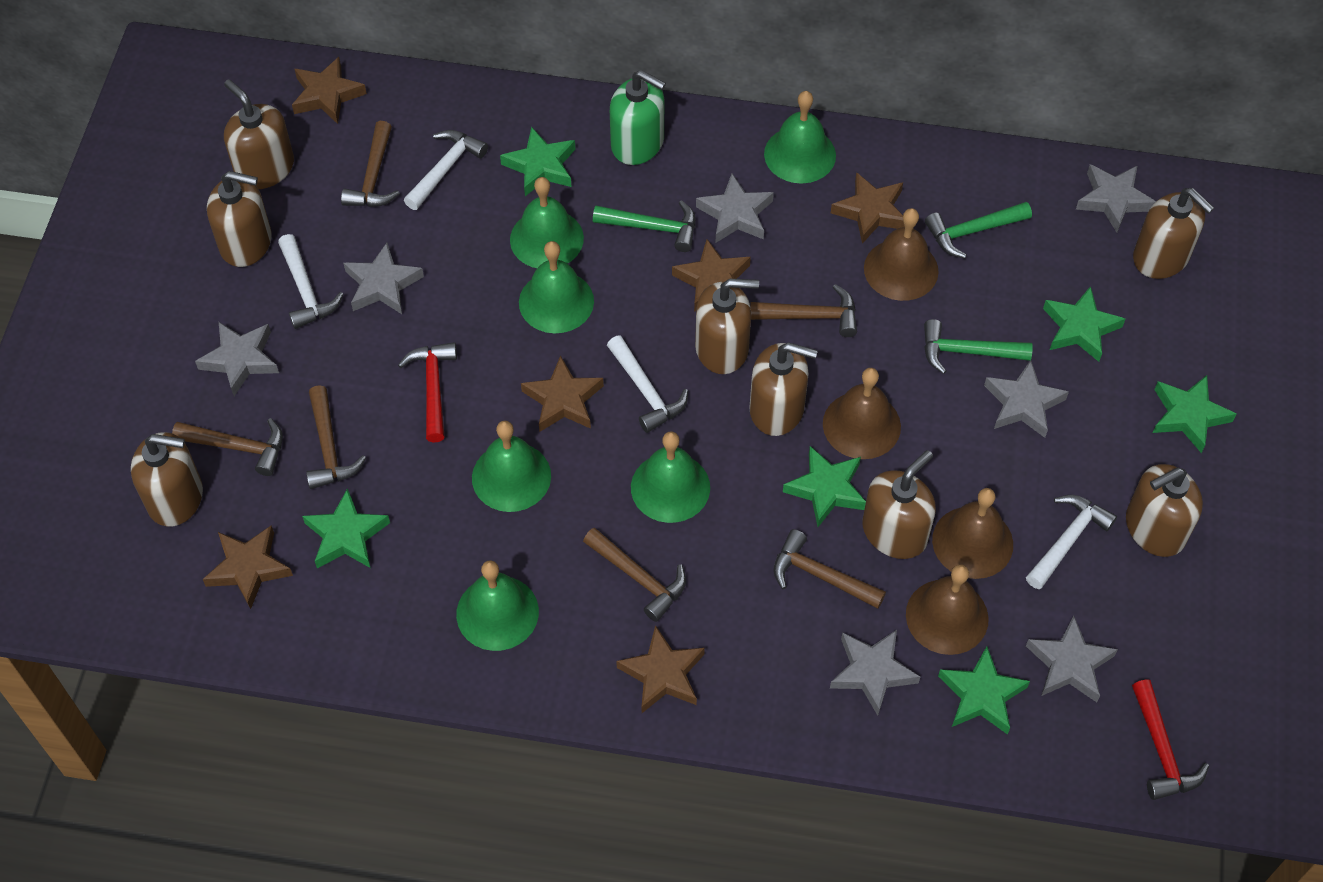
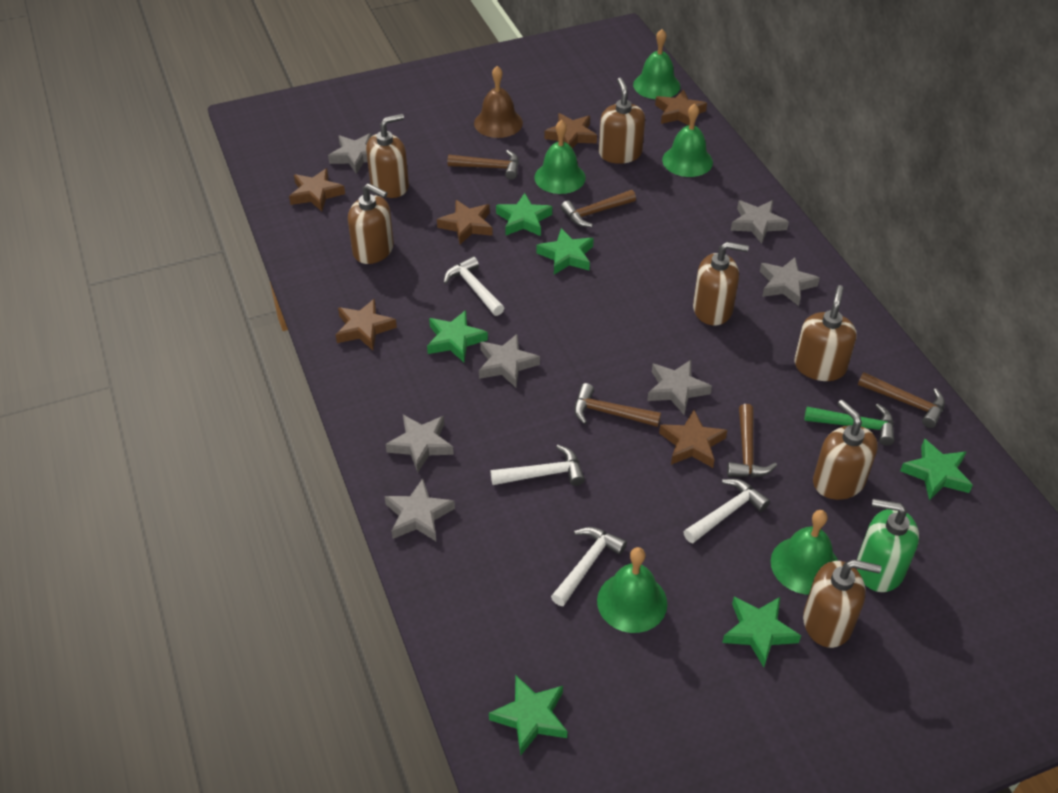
brown bell: 4 -> 1
brown hammer: 6 -> 5
brown soap dispenser: 8 -> 7
green bell: 6 -> 5
green hammer: 3 -> 1
red hammer: 2 -> 0

